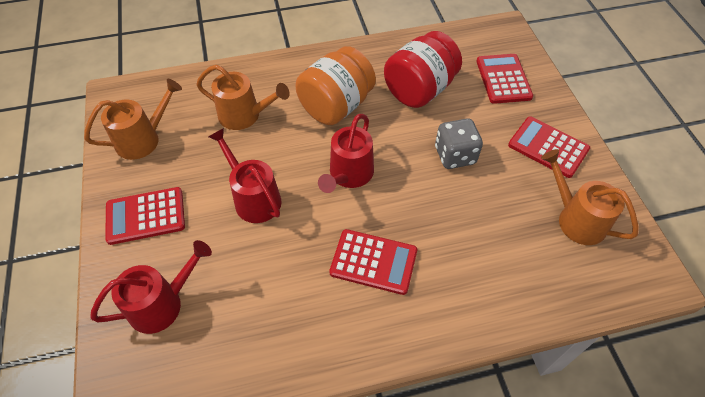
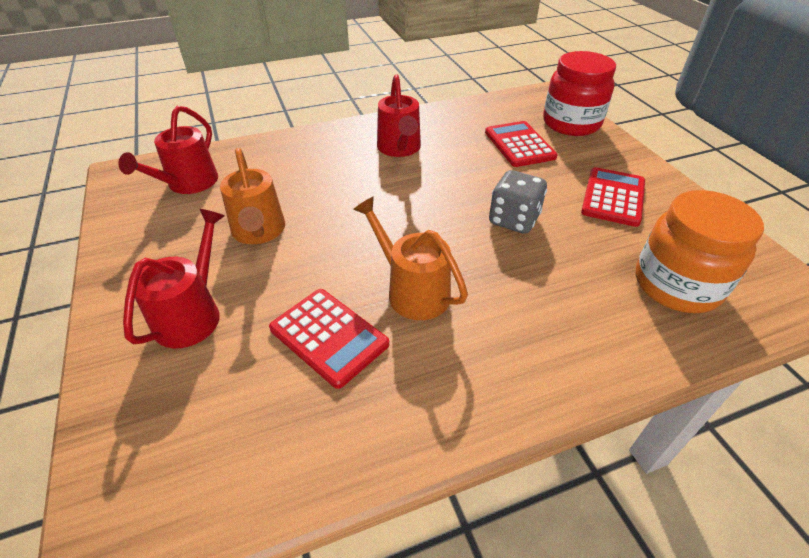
orange watering can: 3 -> 2
red calculator: 4 -> 3

